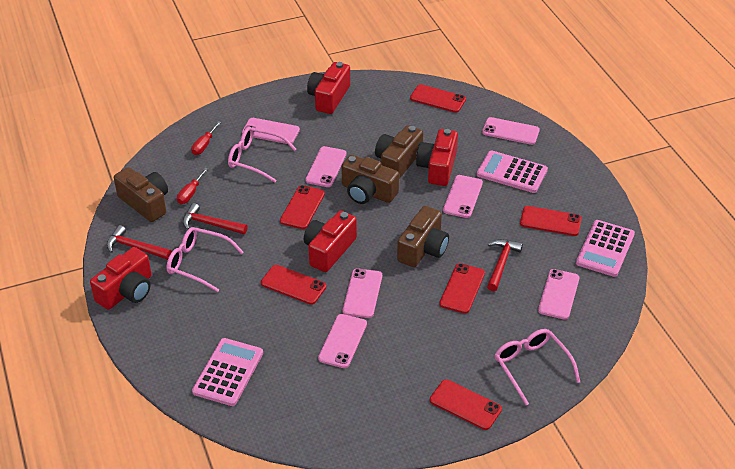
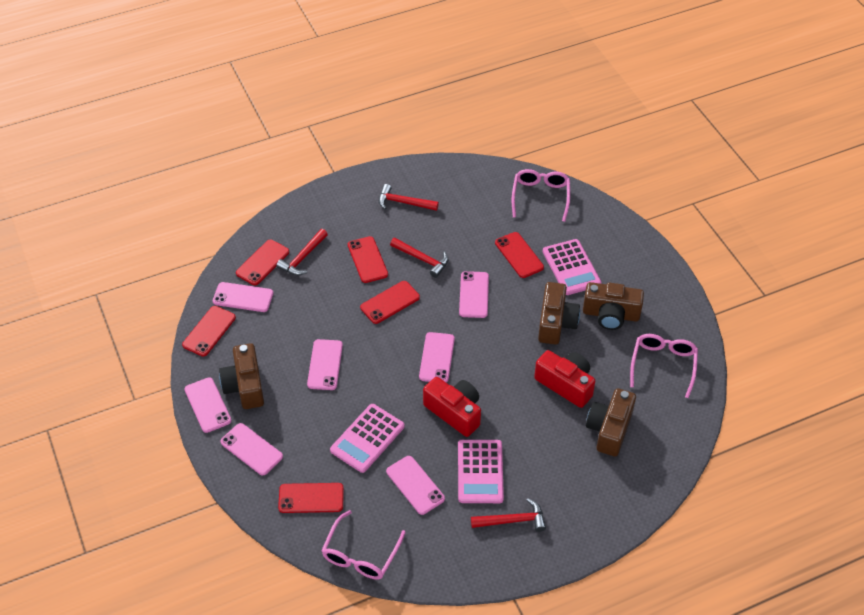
red camera: 4 -> 2
red hammer: 3 -> 4
red screwdriver: 2 -> 0

